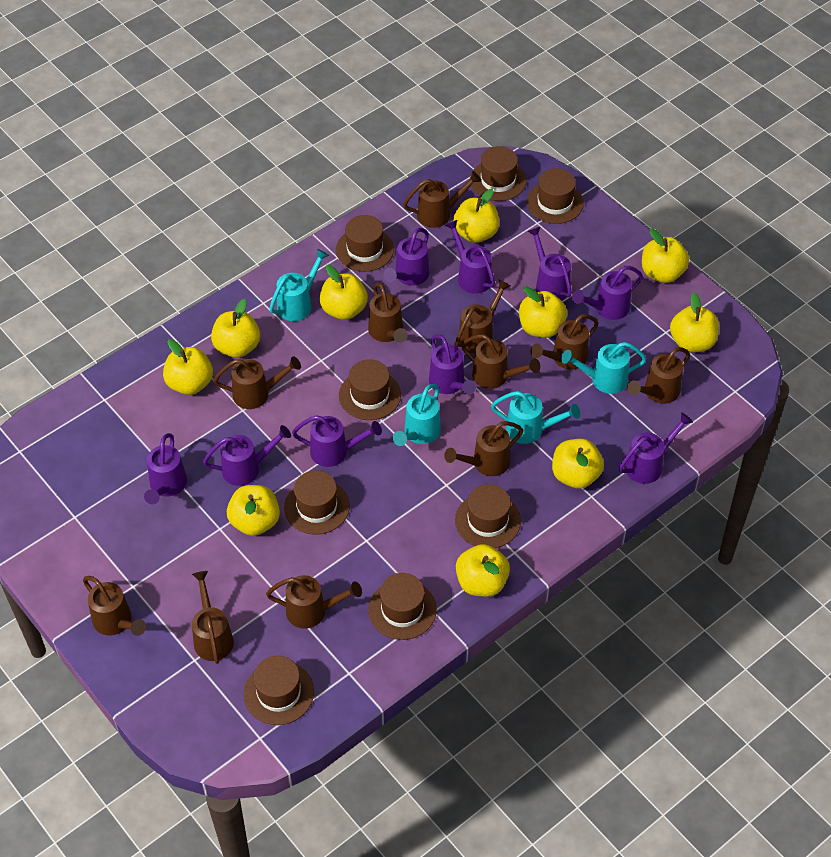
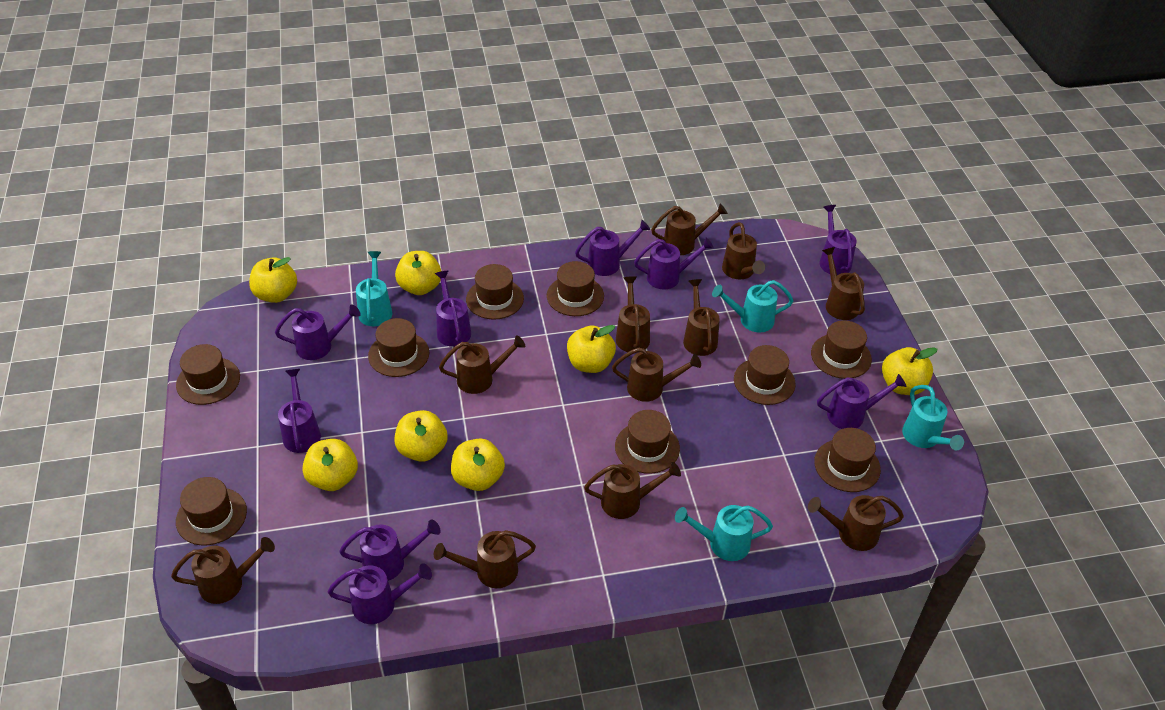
brown hat: 8 -> 9
yellow apple: 10 -> 7

